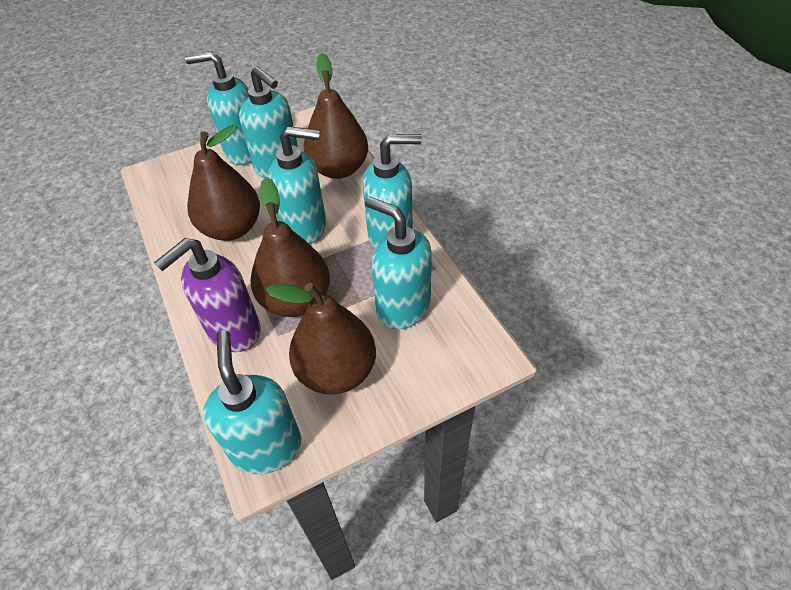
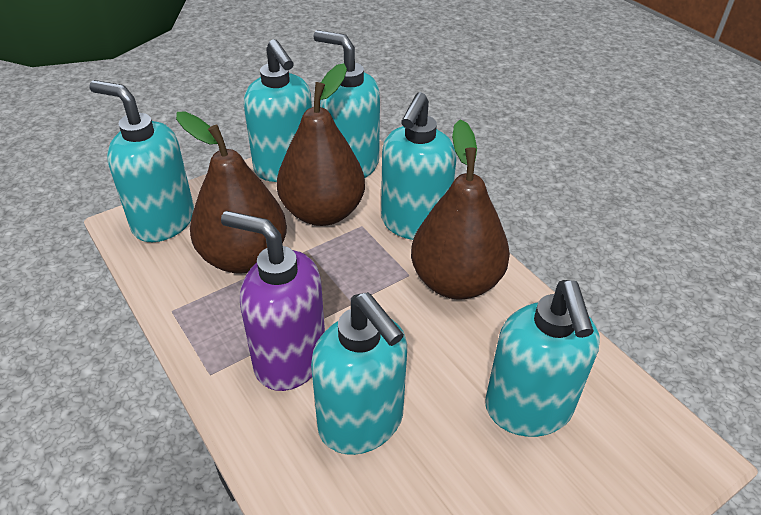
brown pear: 4 -> 3

